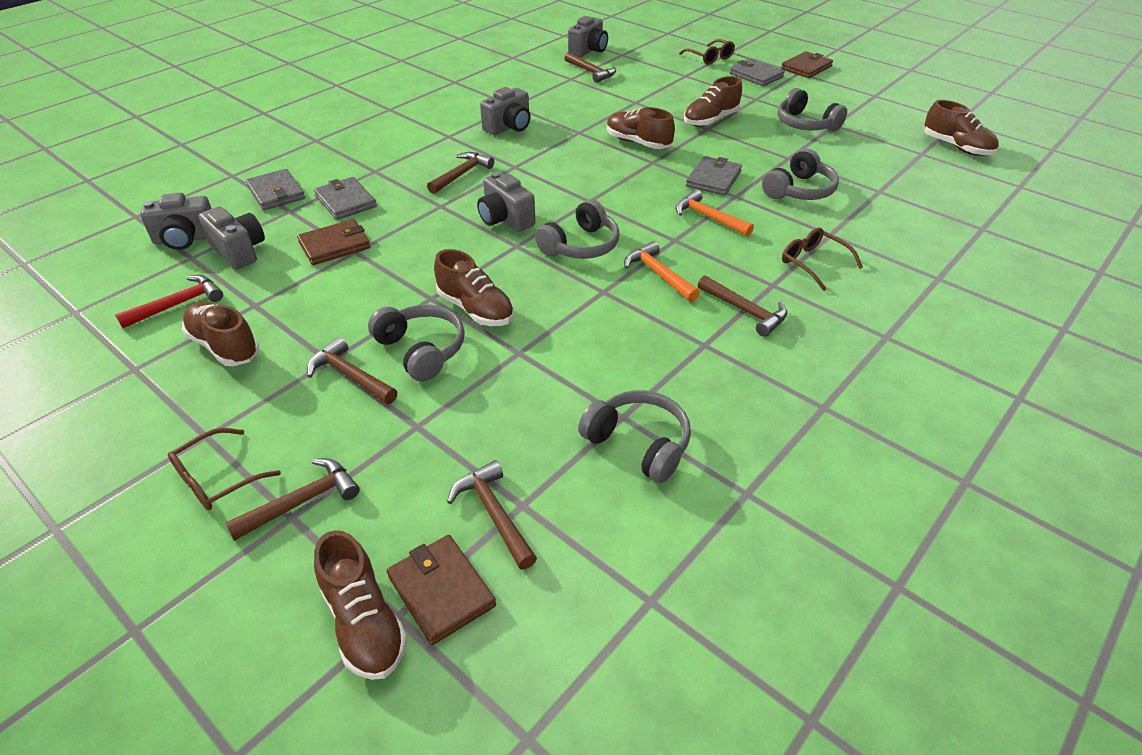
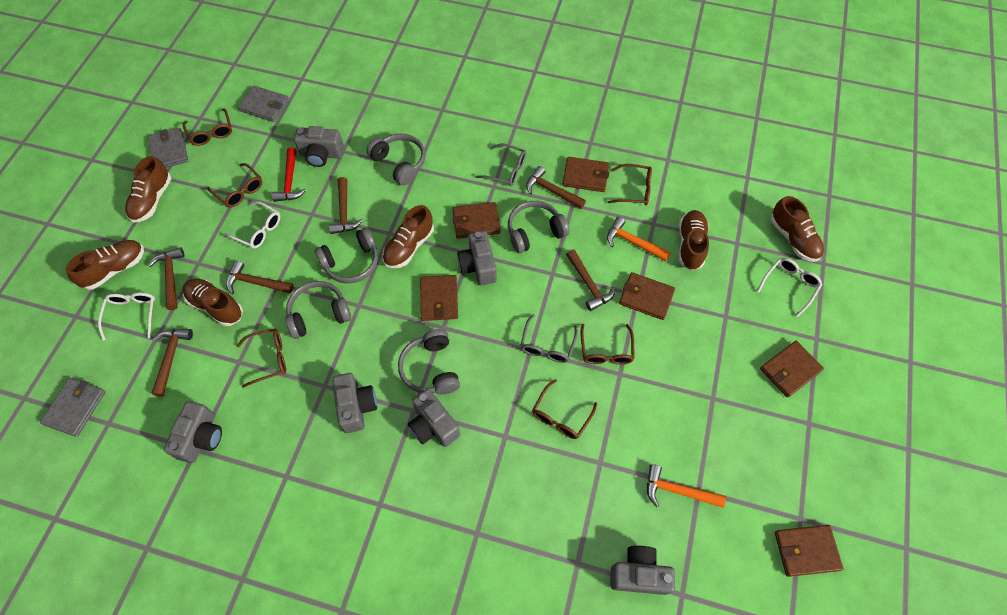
brown glasses: 3 -> 6
brown wallet: 3 -> 6
grey camera: 5 -> 6
grey glasses: 0 -> 2
grey wallet: 4 -> 3
white glasses: 0 -> 3

